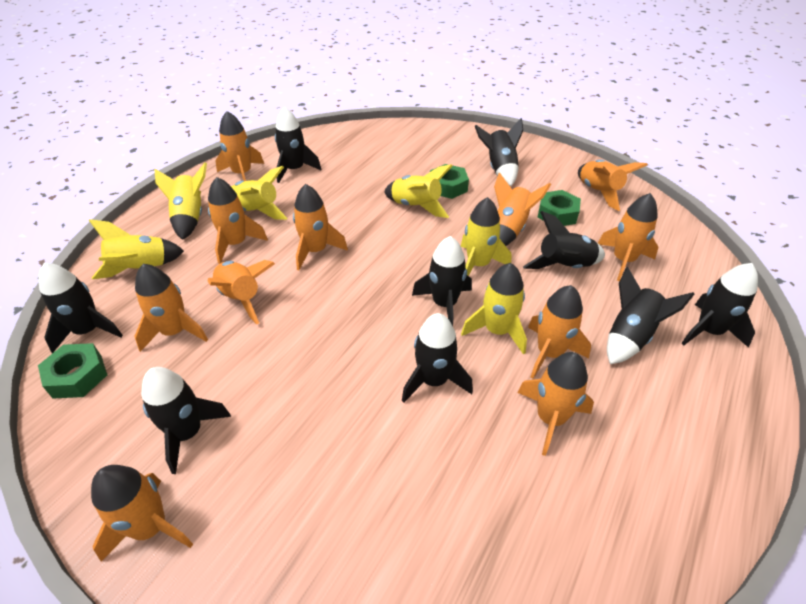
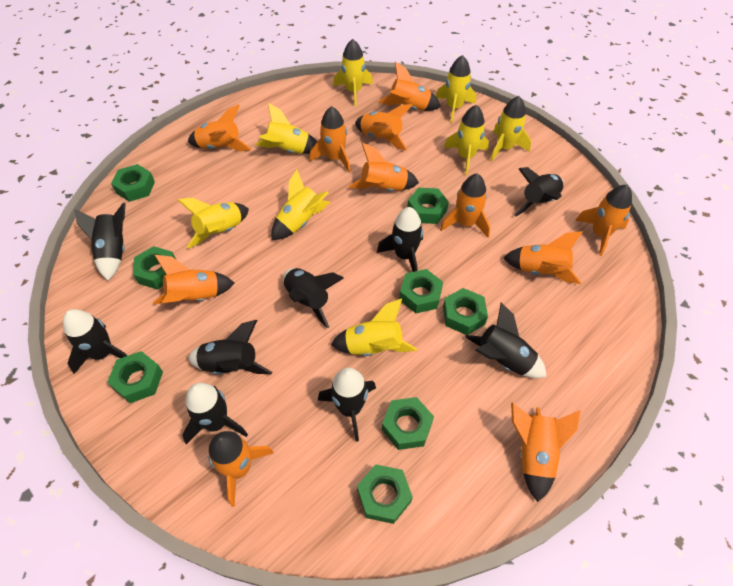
green nut: 3 -> 8
yellow rocket: 6 -> 8

